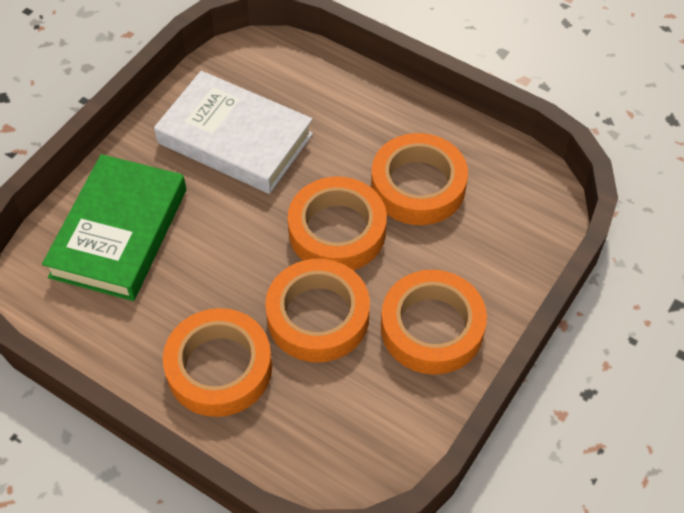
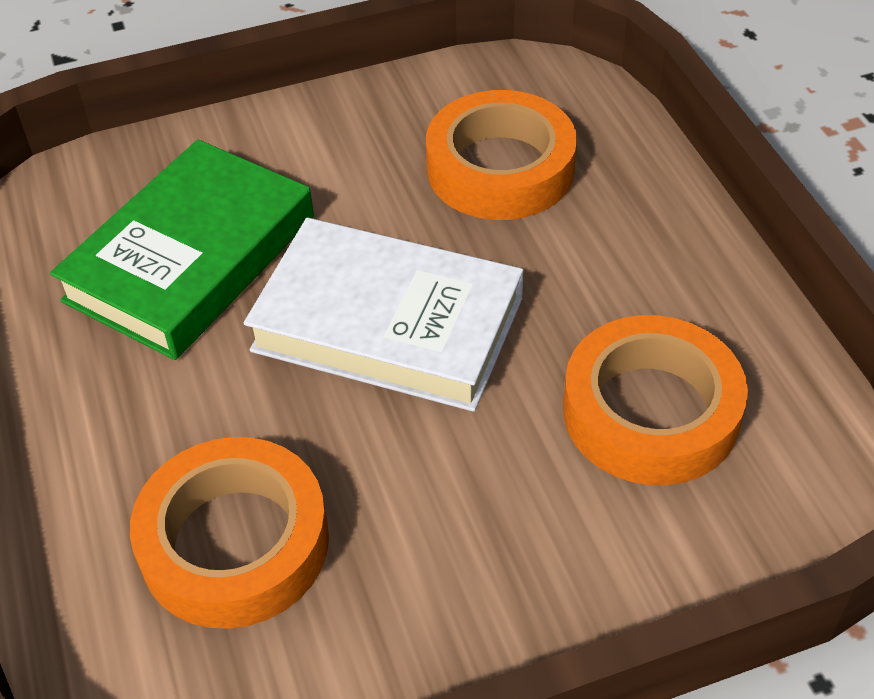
orange tape: 5 -> 3

